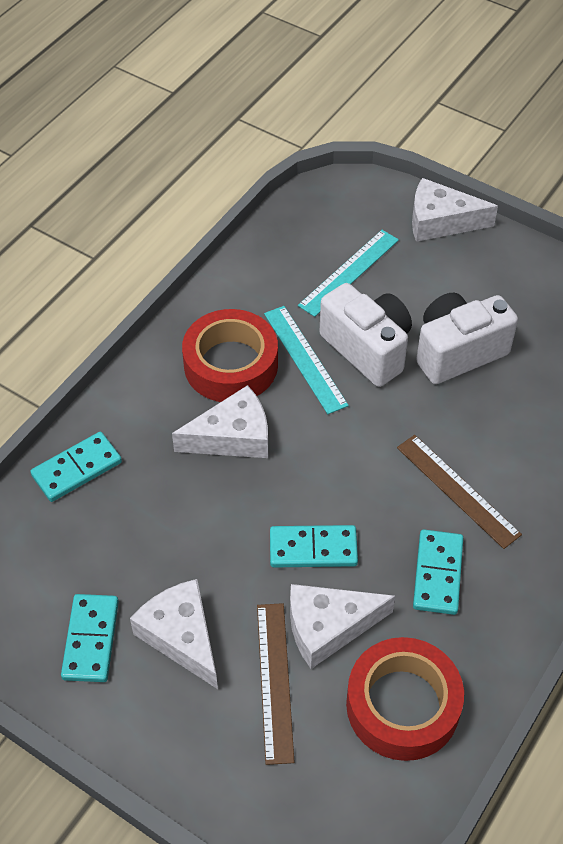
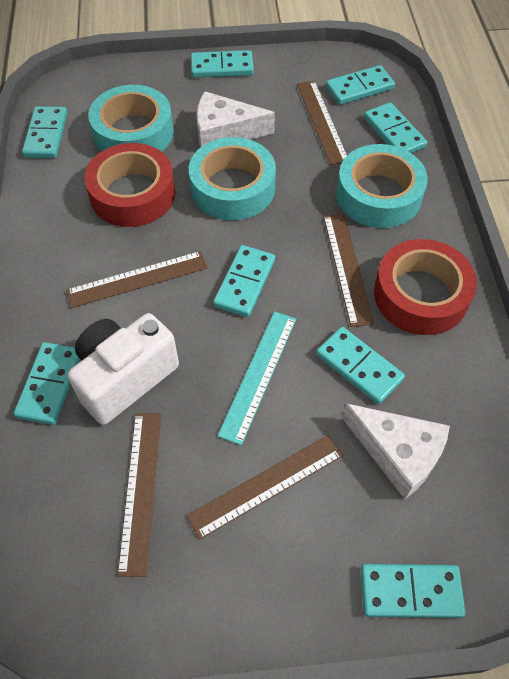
brown ruler: 2 -> 5
turquoise domino: 4 -> 8
turquoise ruler: 2 -> 1
turquoise tape: 0 -> 3
white camera: 2 -> 1
white cheese: 4 -> 2

